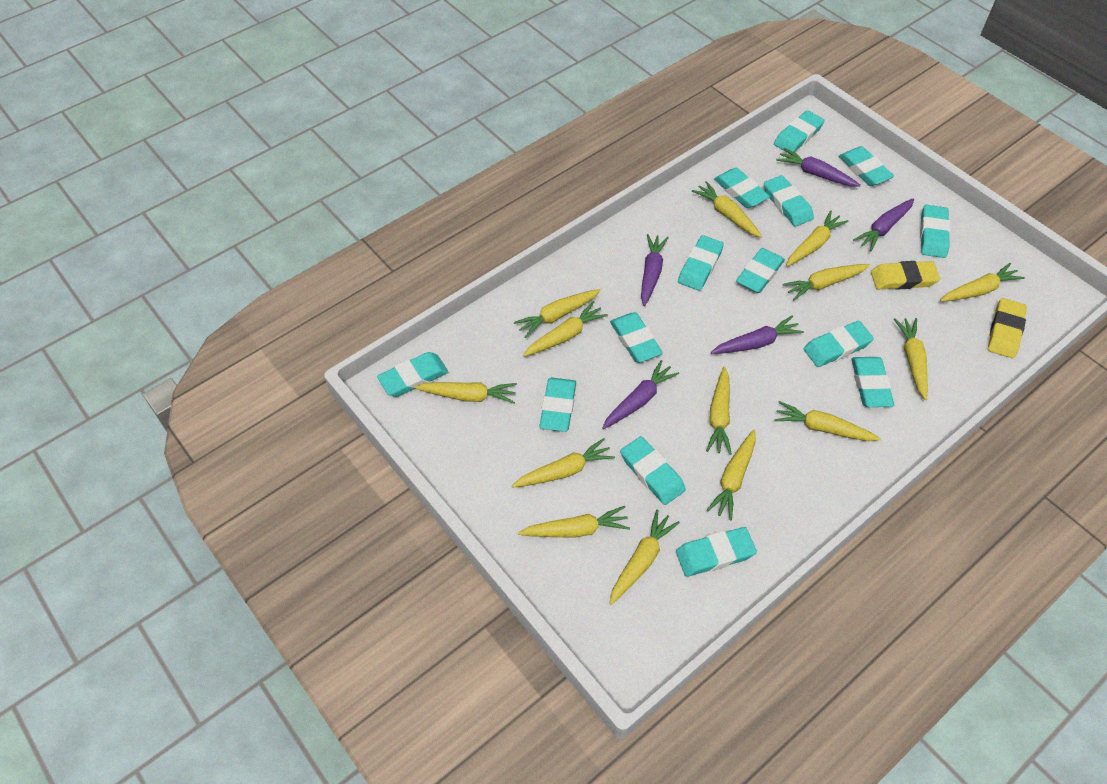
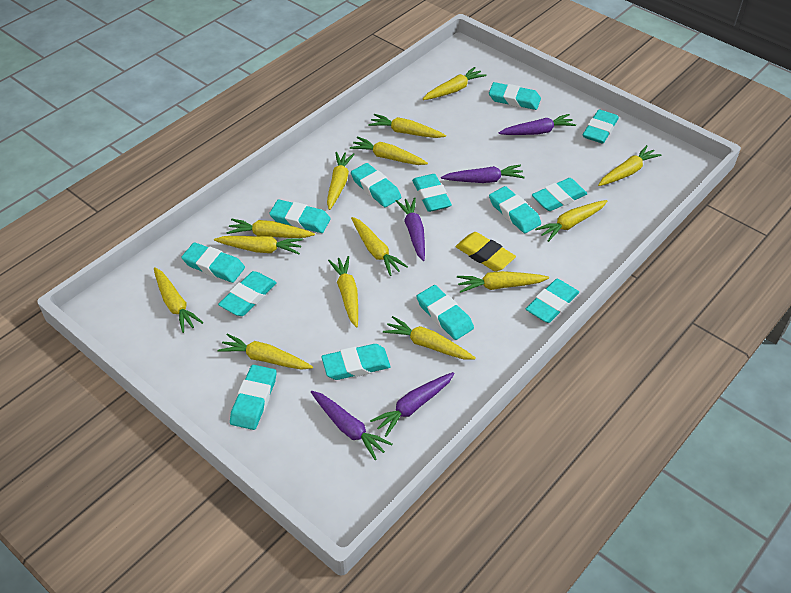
turquoise eraser: 14 -> 13
yellow eraser: 2 -> 1

